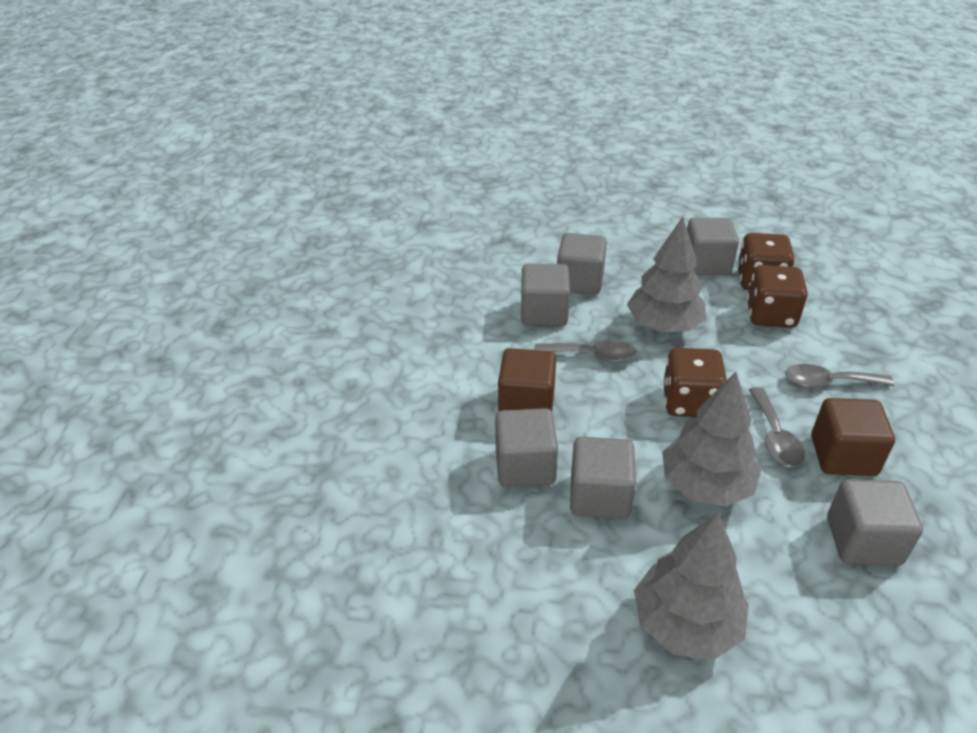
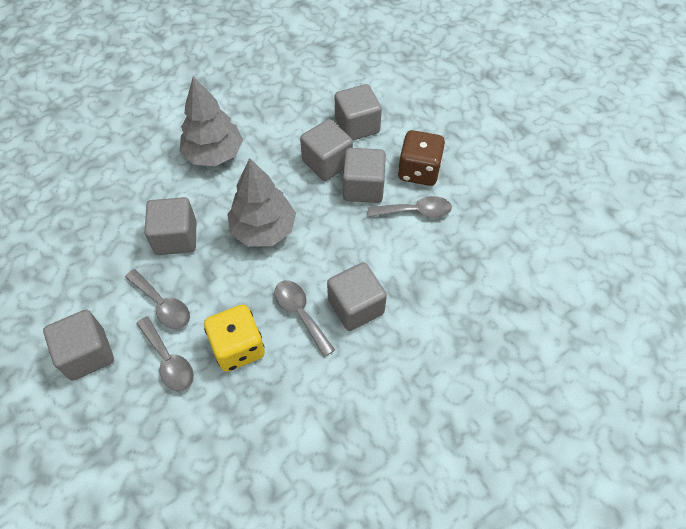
brown cube: 2 -> 0
brown dice: 3 -> 1
grey spoon: 3 -> 4
grey tree: 3 -> 2
yellow dice: 0 -> 1

